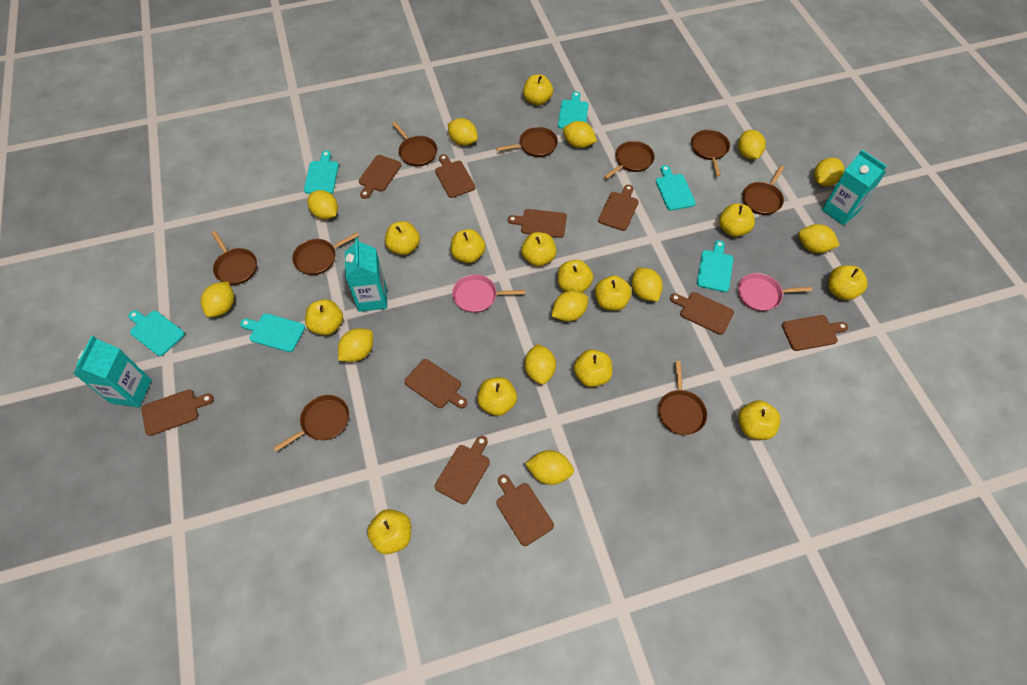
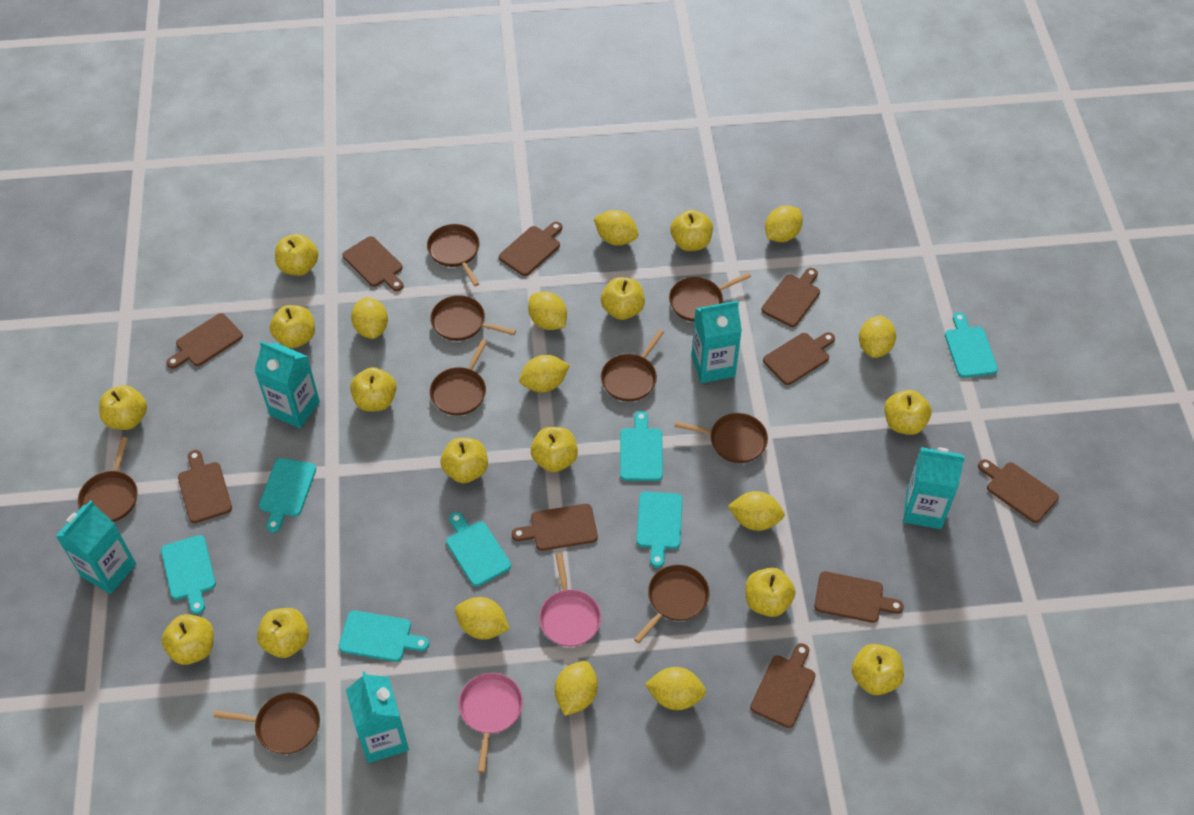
turquoise carton: 3 -> 5
turquoise cutting board: 6 -> 7
yellow lemon: 12 -> 10

